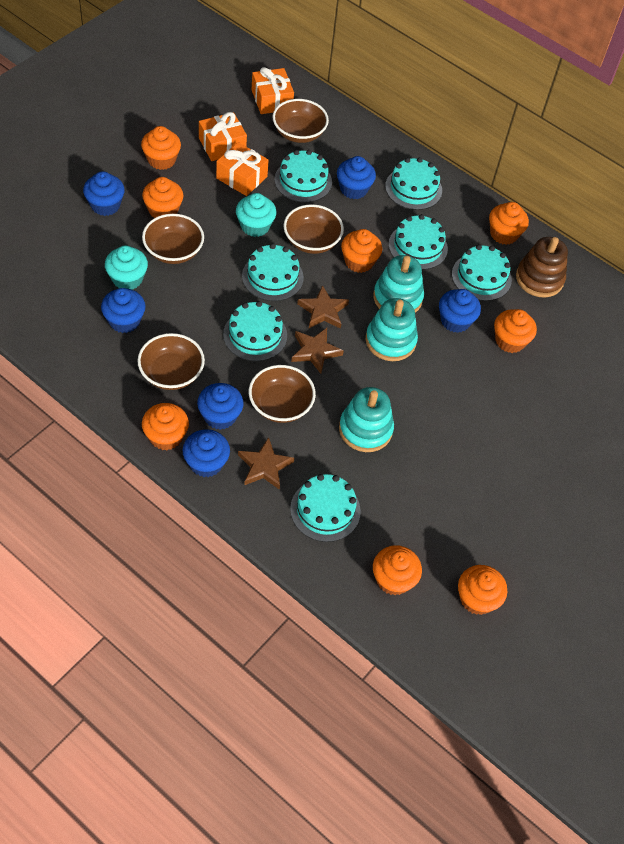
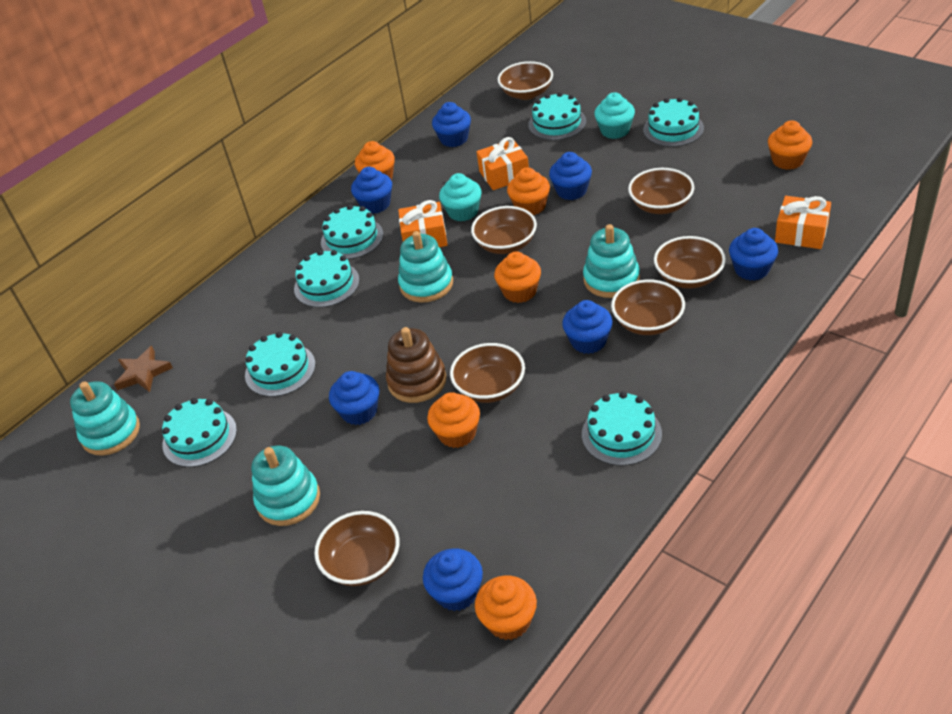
blue cupcake: 6 -> 7
brown bowl: 5 -> 7
brown star: 3 -> 1
orange cupcake: 8 -> 6
turquoise stacking toy: 3 -> 4

